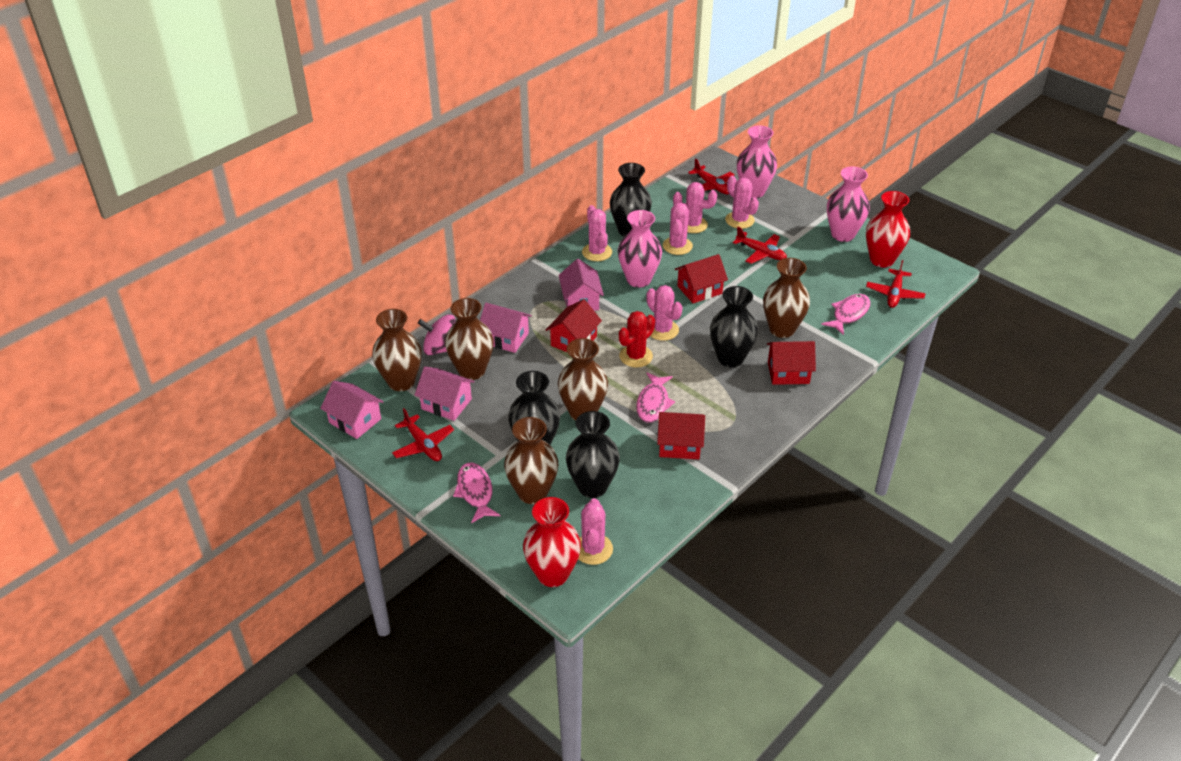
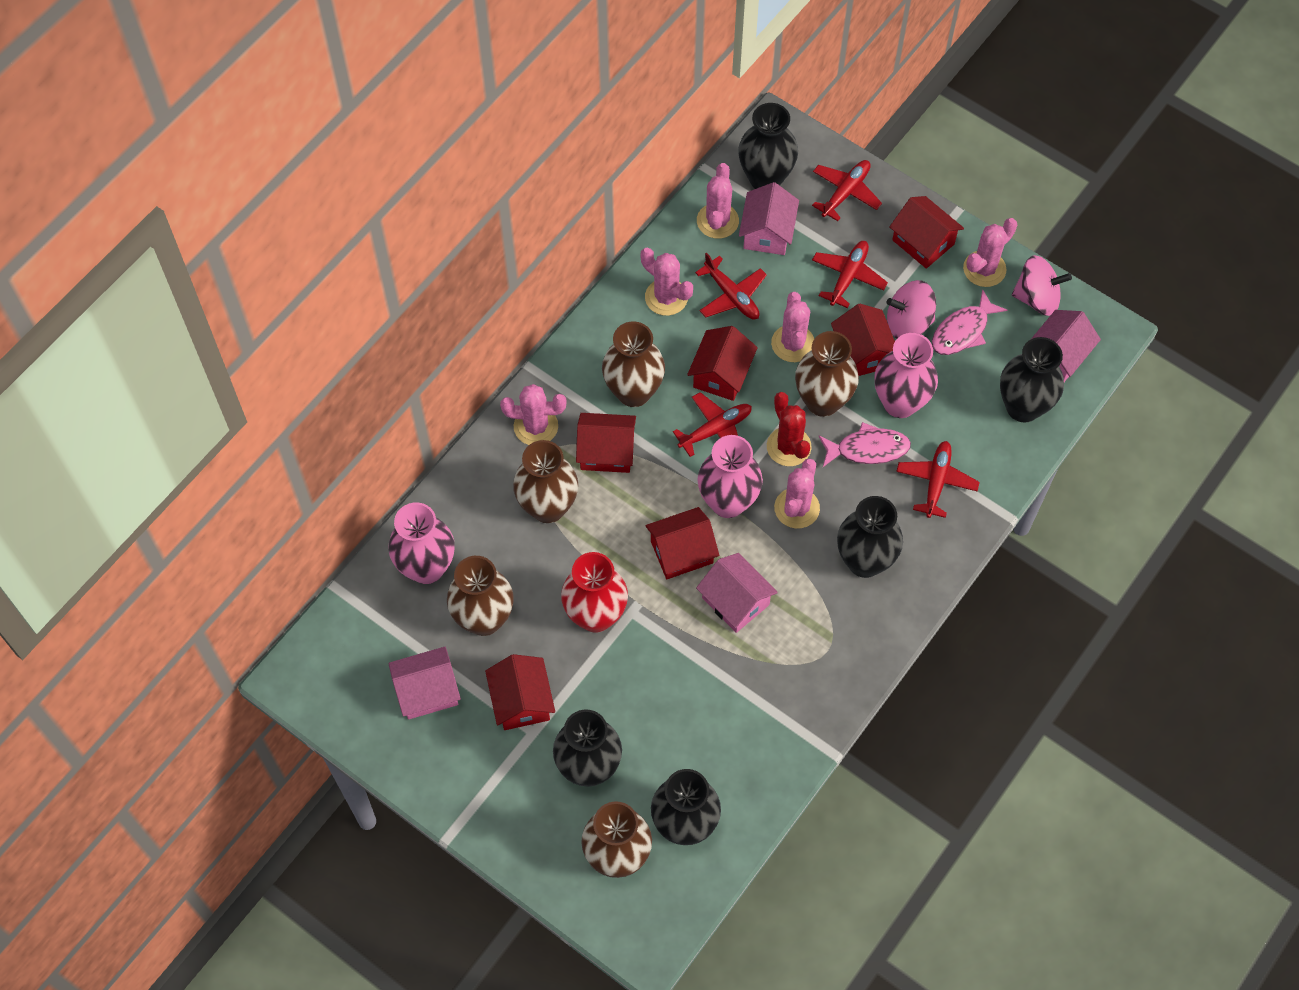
black vase: 4 -> 5
pink fish: 3 -> 2
pink spinning top: 1 -> 2
red house: 4 -> 6
red plane: 4 -> 5
red vase: 2 -> 1

